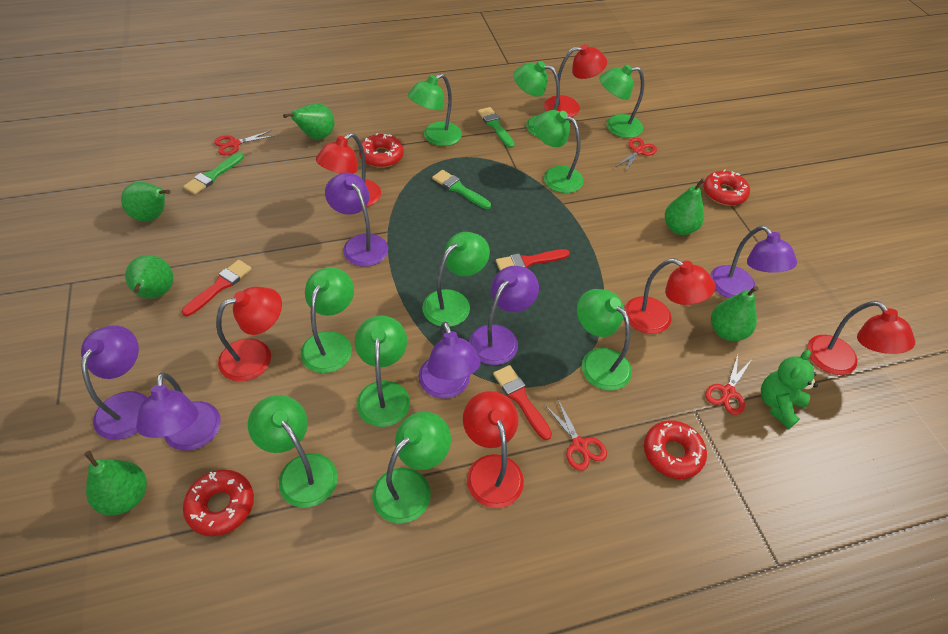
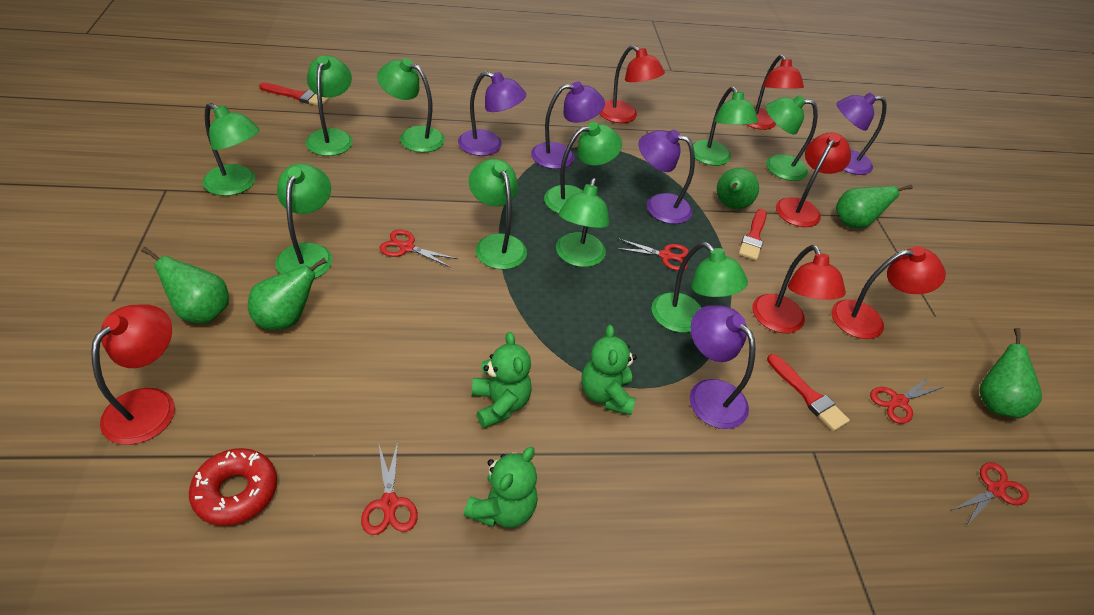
green brush: 3 -> 0
green pear: 6 -> 5
green teddy bear: 1 -> 3
purple lamp: 6 -> 5
red donut: 4 -> 1
red scissors: 4 -> 5

